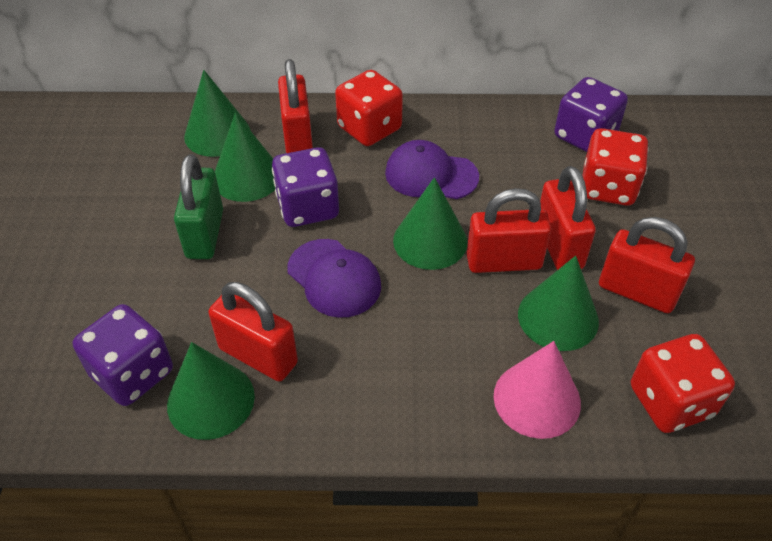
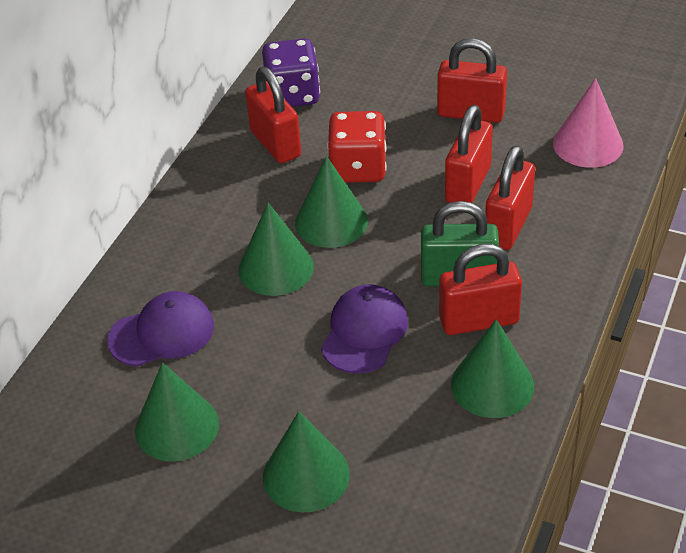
purple dice: 3 -> 1
red dice: 3 -> 1

